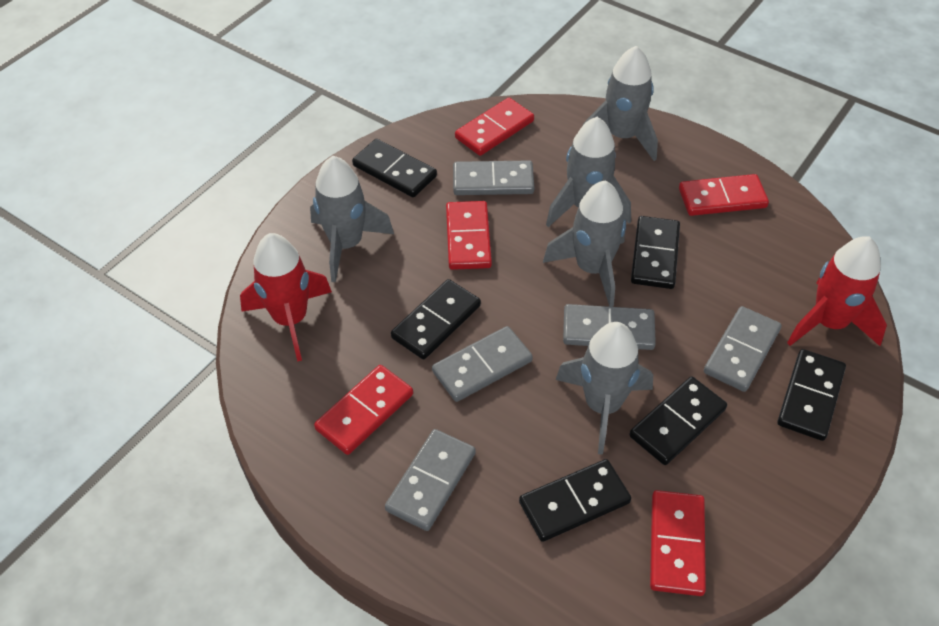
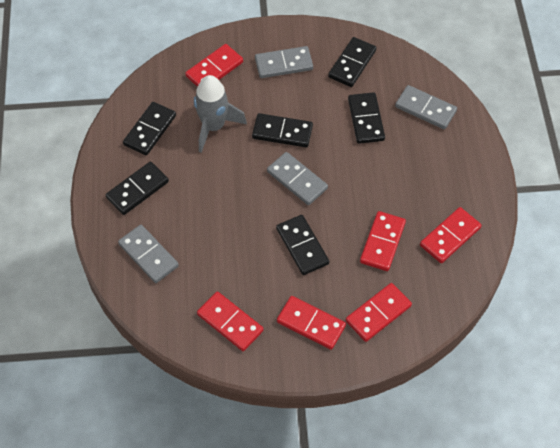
grey domino: 5 -> 4
grey rocket: 5 -> 1
red domino: 5 -> 6
red rocket: 2 -> 0

